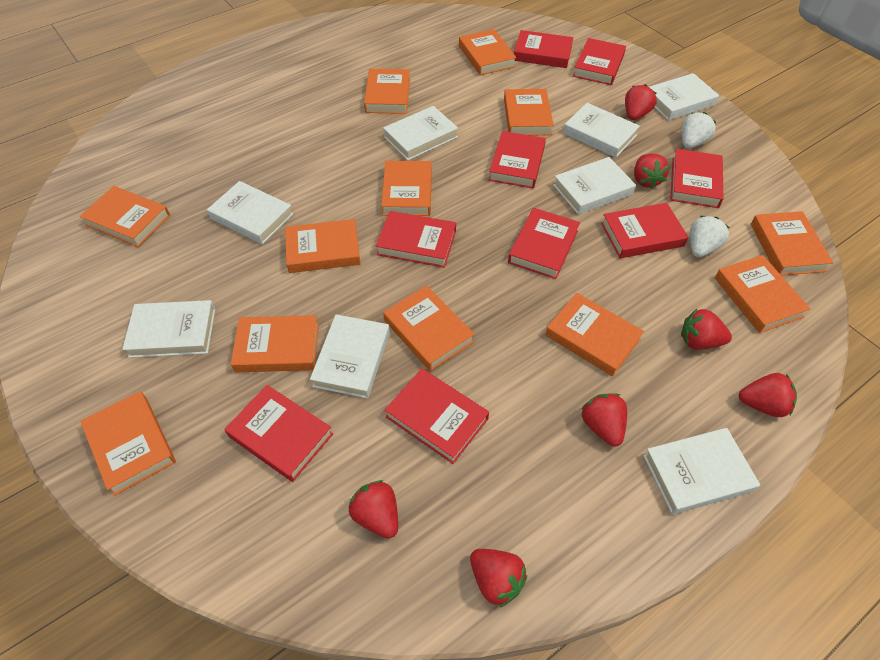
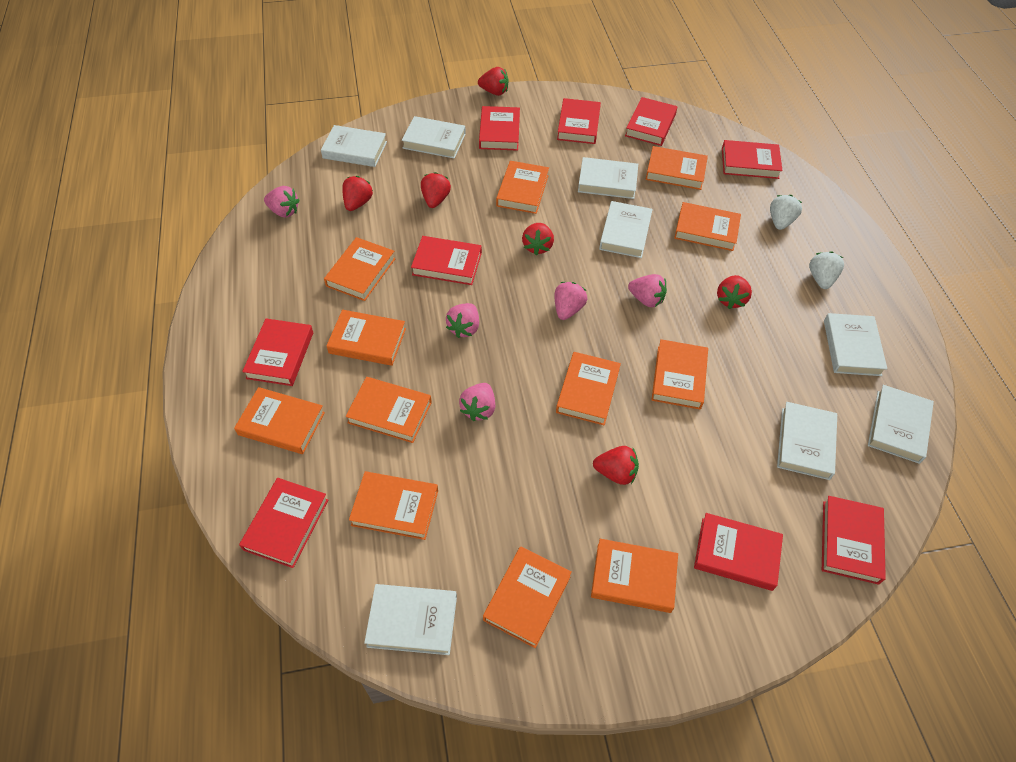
pink strawberry: 0 -> 5
red strawberry: 7 -> 6

